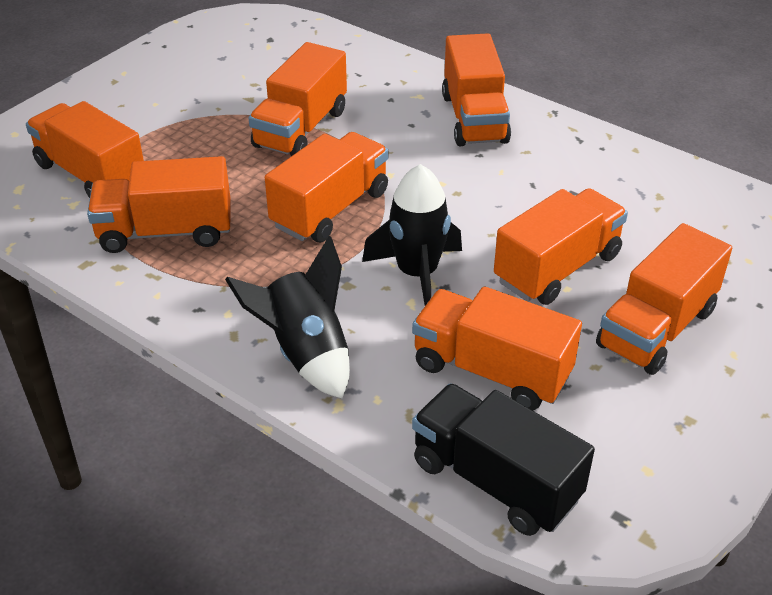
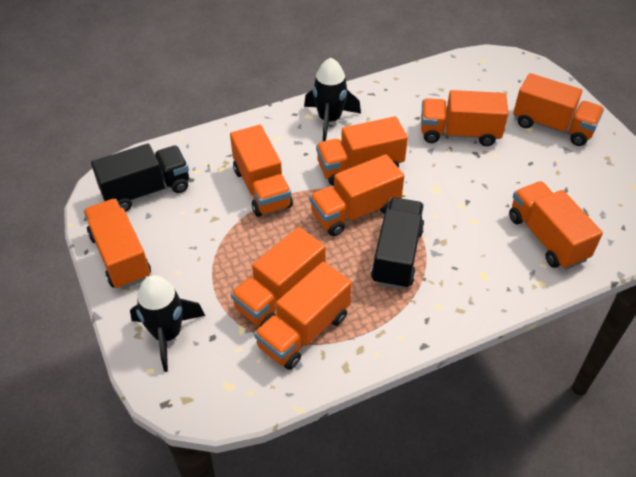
black truck: 1 -> 2
orange truck: 8 -> 9

